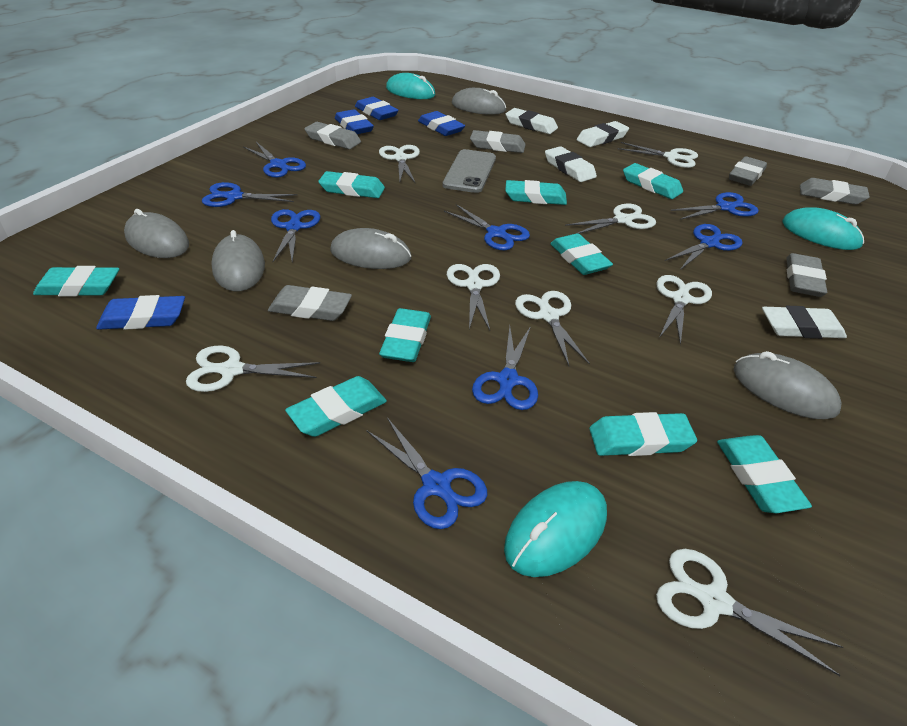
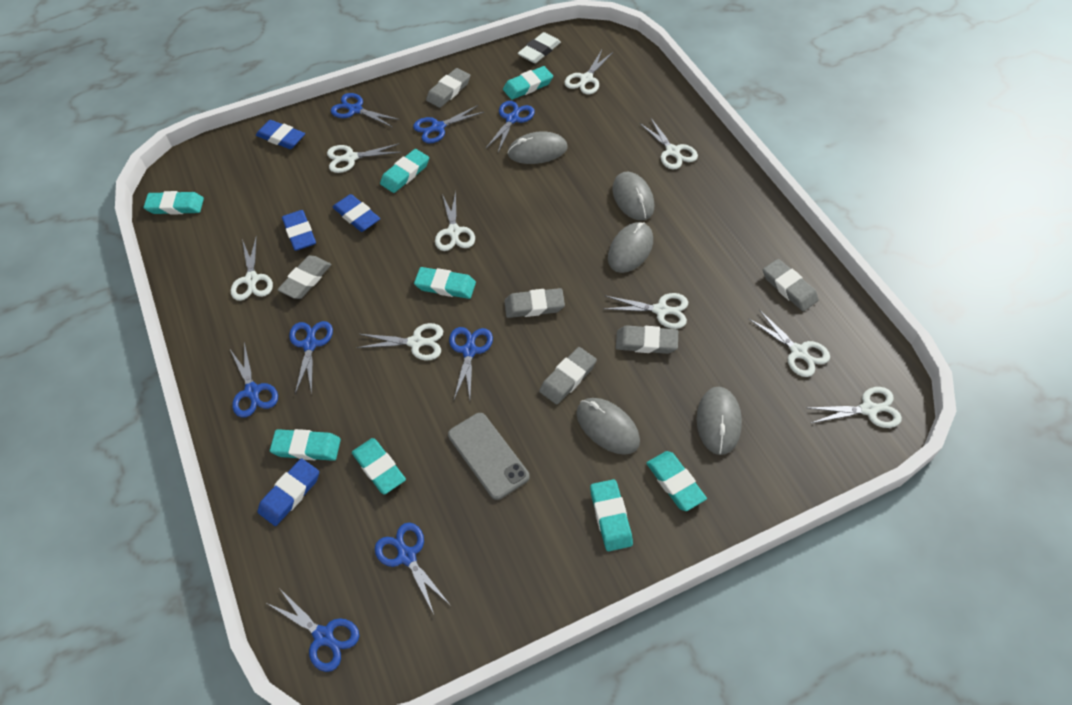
turquoise eraser: 9 -> 8
turquoise mouse: 3 -> 0
white eraser: 4 -> 1
white scissors: 8 -> 9

